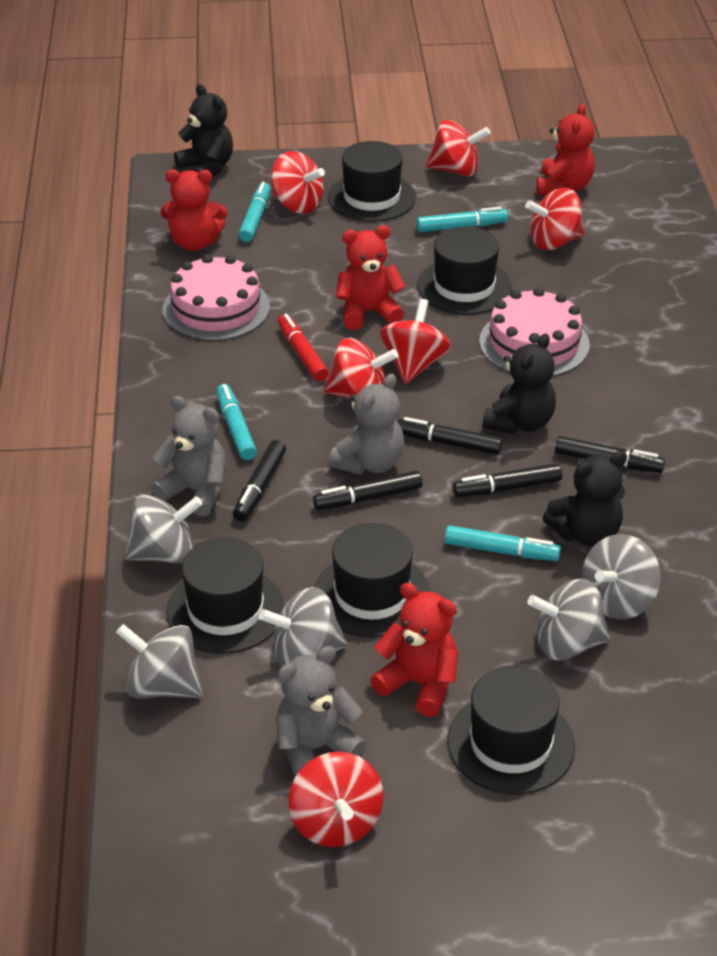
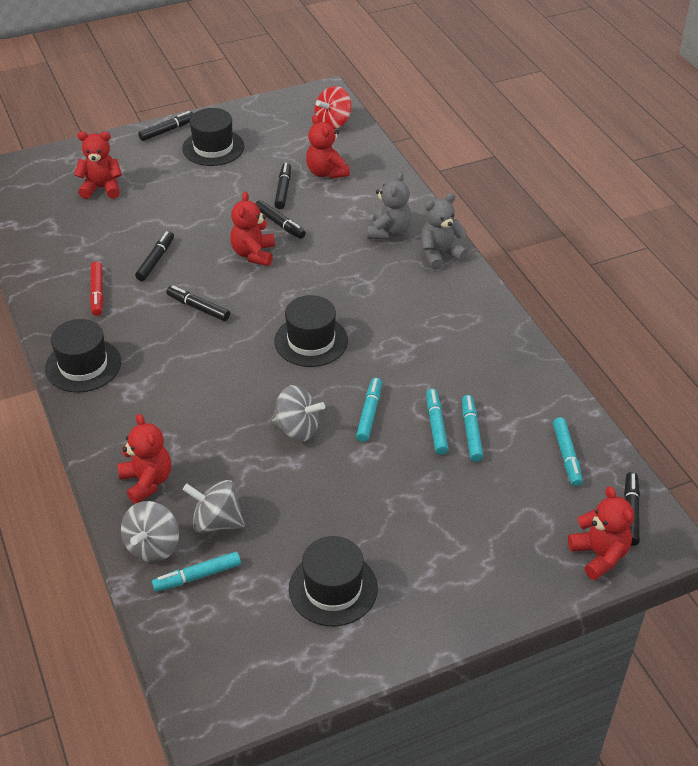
black hat: 5 -> 4
black marker: 5 -> 6
black teddy bear: 3 -> 0
grey spinning top: 5 -> 3
grey teddy bear: 3 -> 2
pink cake: 2 -> 0
red spinning top: 6 -> 1
red teddy bear: 4 -> 5
turquoise marker: 4 -> 5

